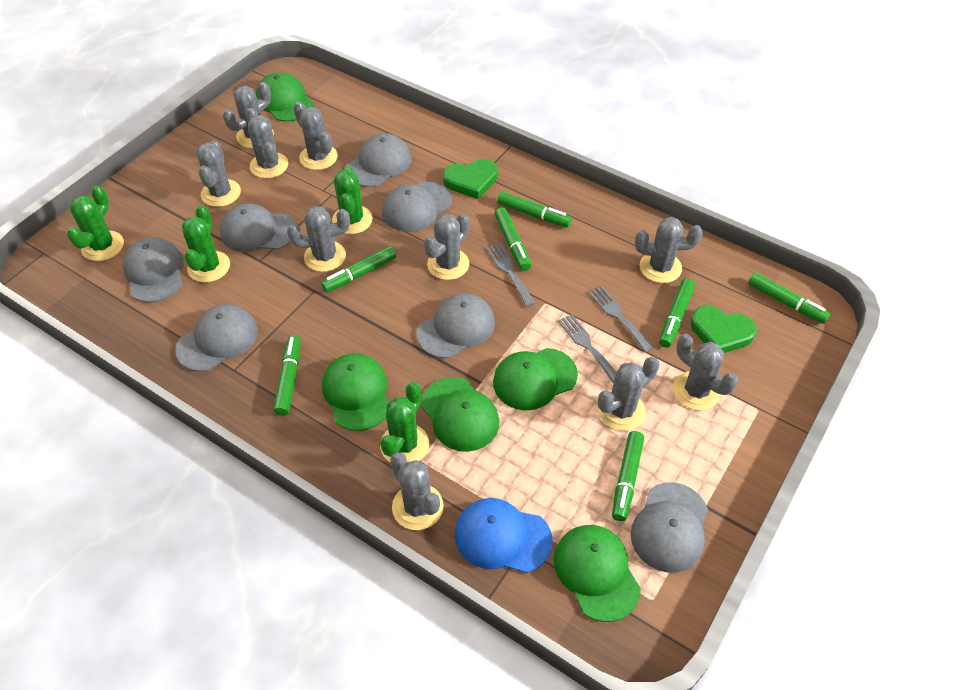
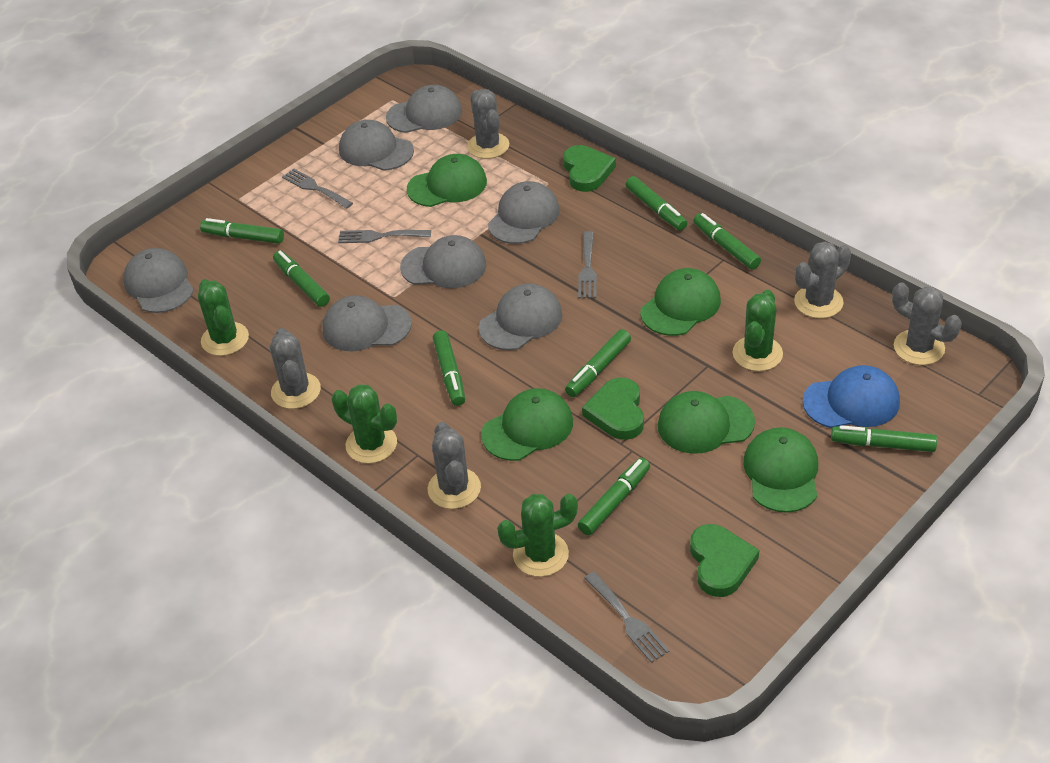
green heart: 2 -> 3
green marker: 7 -> 8
grey cactus: 10 -> 5
grey fork: 3 -> 4

